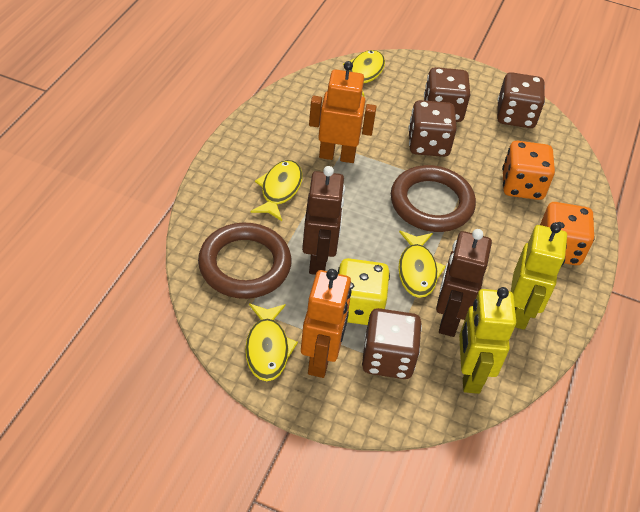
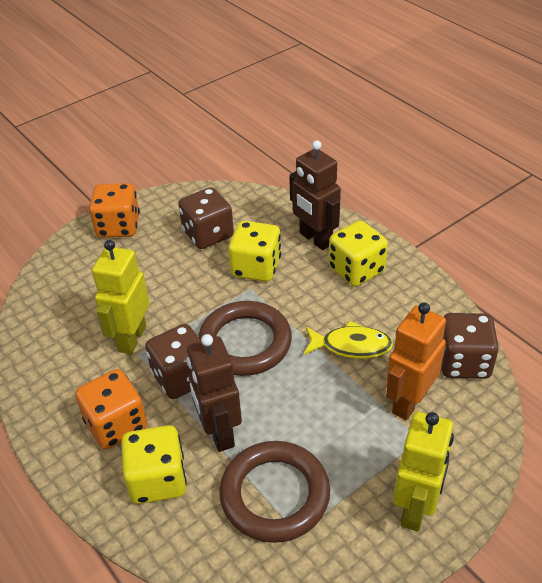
brown dice: 4 -> 3
orange robot: 2 -> 1
yellow dice: 1 -> 3
yellow fish: 4 -> 1

